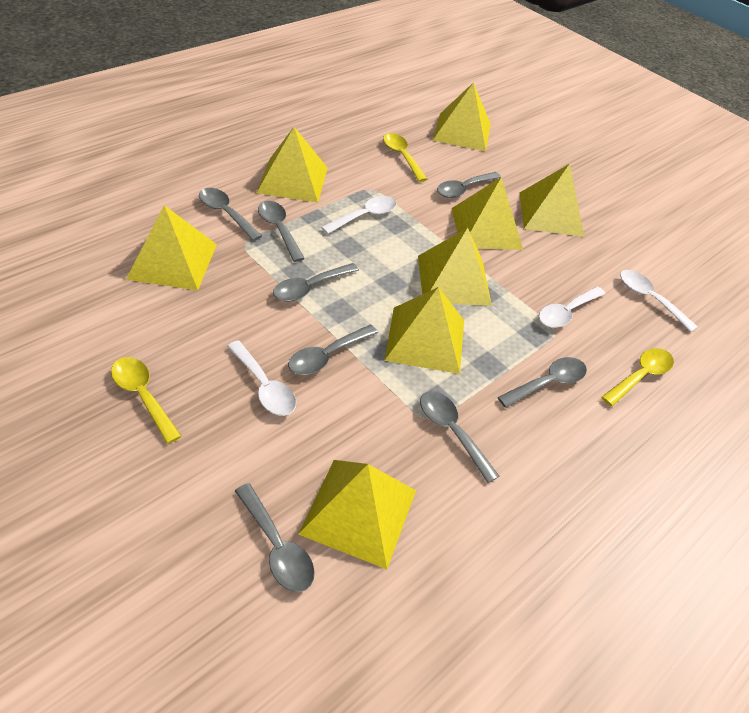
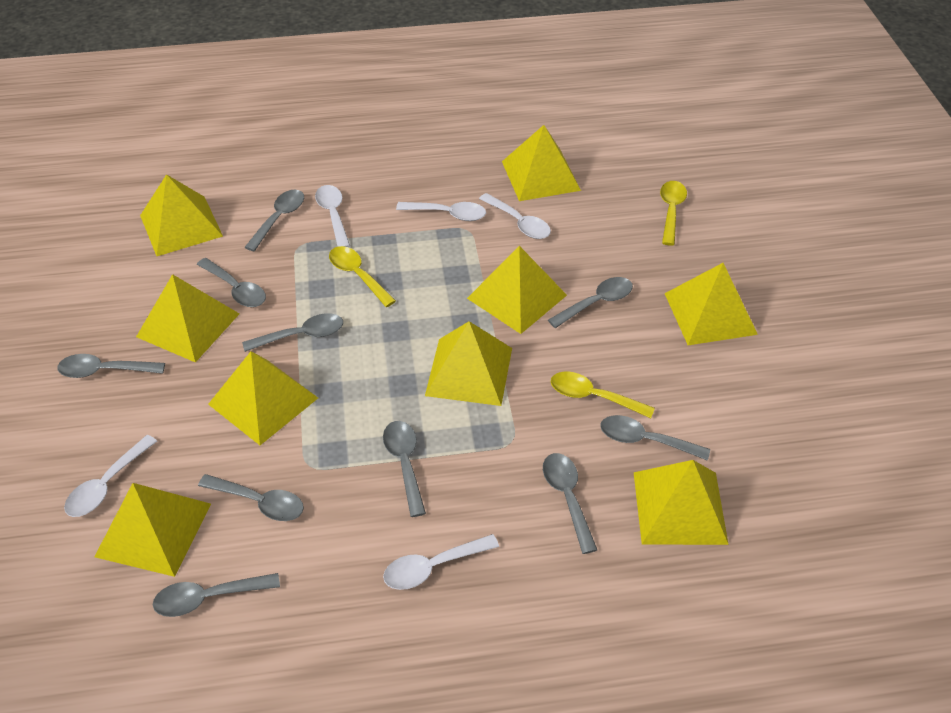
grey spoon: 8 -> 10
white spoon: 4 -> 5
yellow pyramid: 8 -> 9

